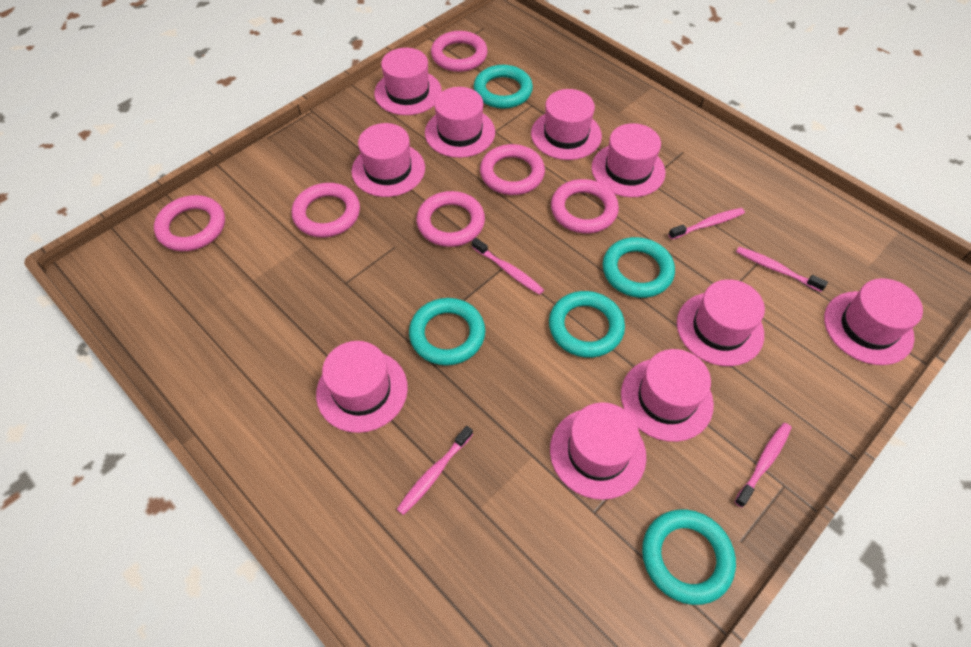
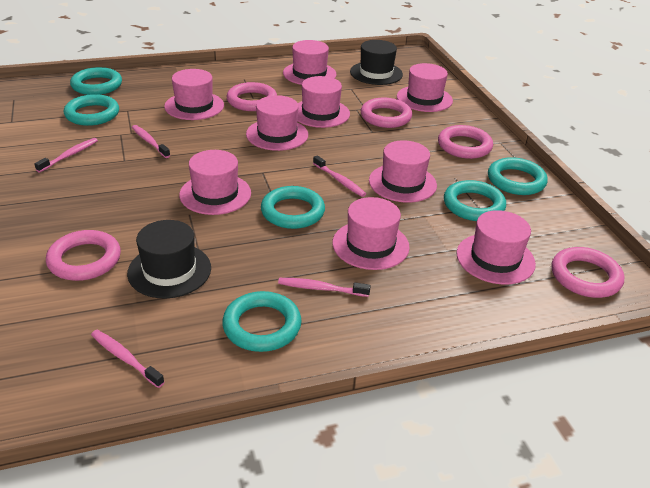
black hat: 0 -> 2
pink hat: 10 -> 9
pink ring: 6 -> 5
turquoise ring: 5 -> 6

